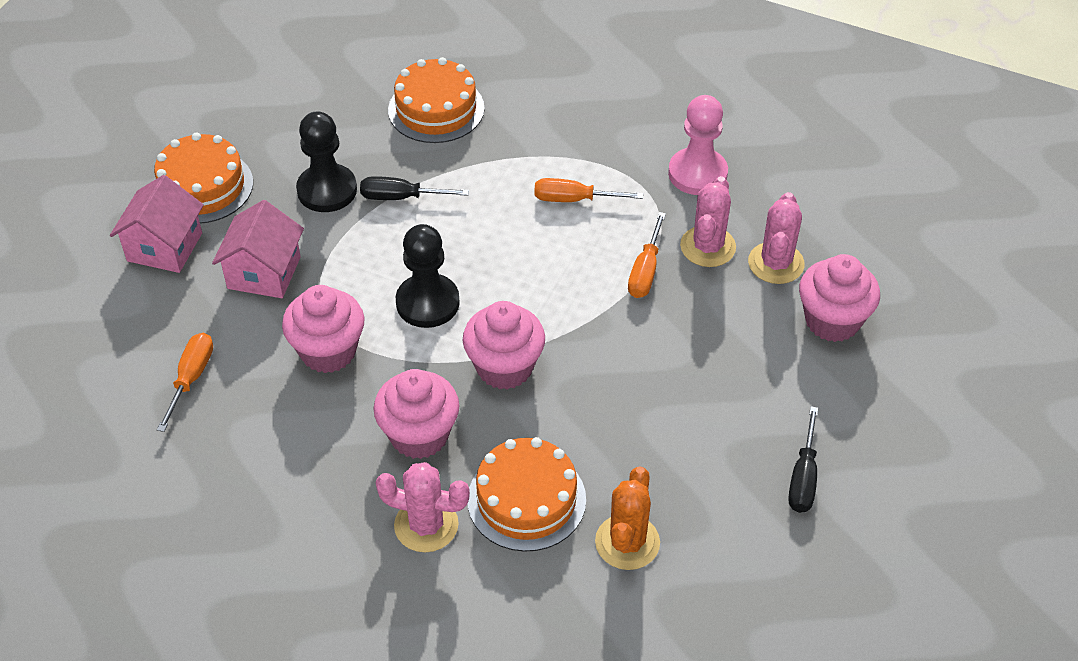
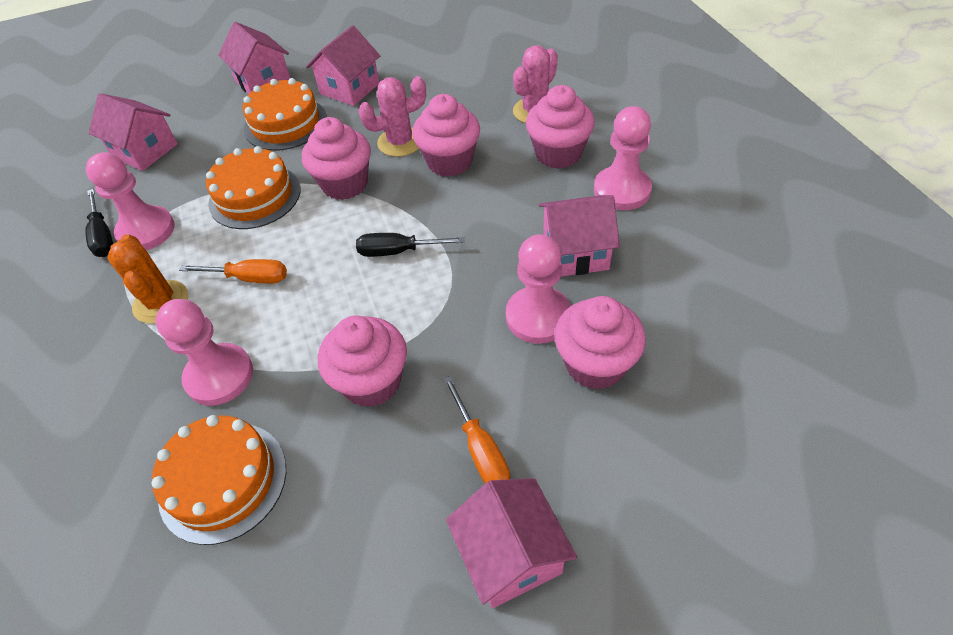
black pawn: 2 -> 0
orange screwdriver: 3 -> 2
pink cactus: 3 -> 2
pink cupcake: 4 -> 5
pink house: 2 -> 5
pink pawn: 1 -> 4

